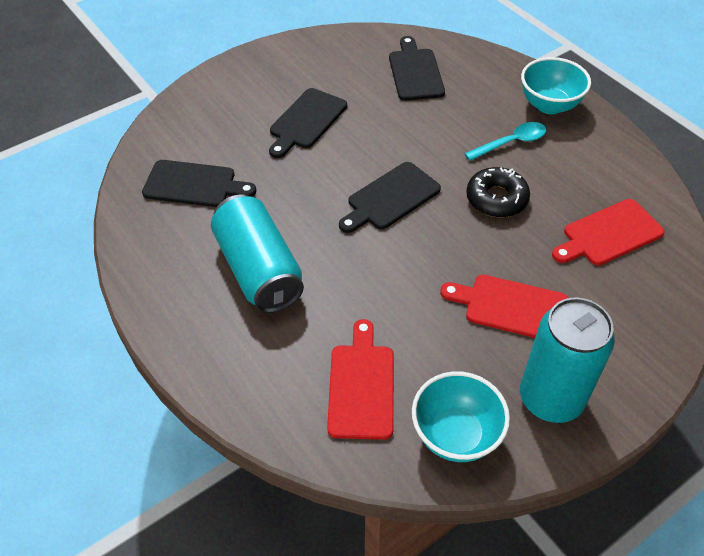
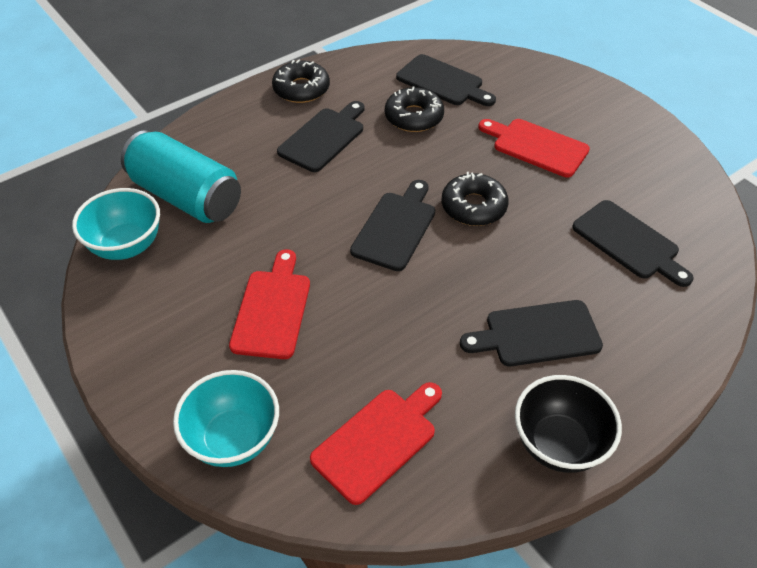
black bowl: 0 -> 1
black cutting board: 4 -> 5
black donut: 1 -> 3
turquoise can: 2 -> 1
turquoise spoon: 1 -> 0

